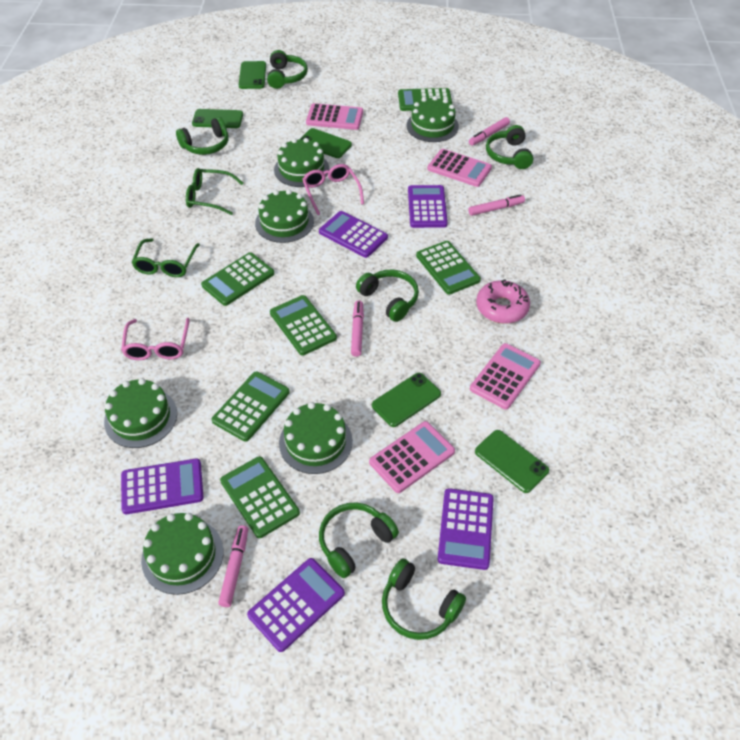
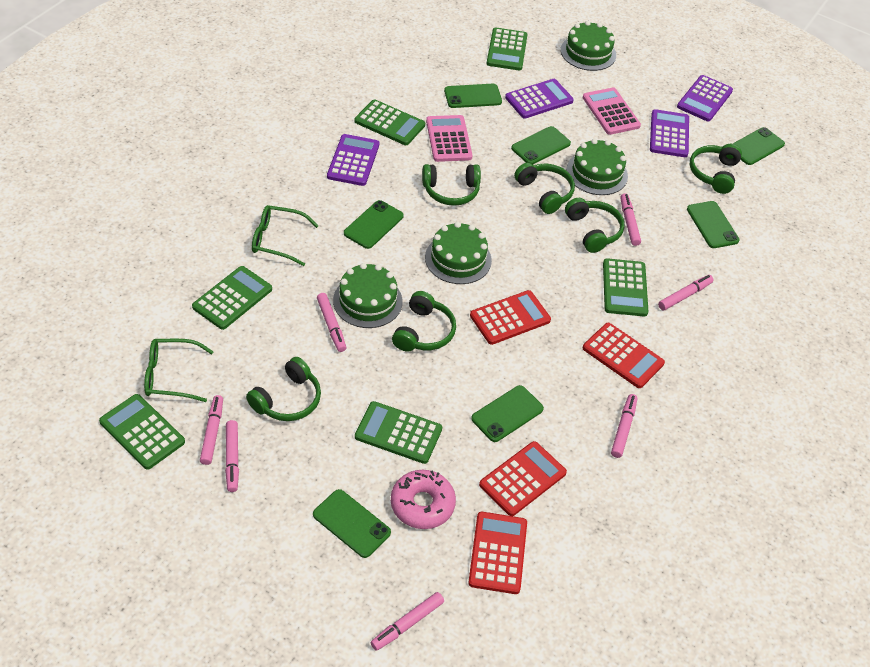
green cake: 6 -> 4
green phone: 5 -> 7
pink calculator: 4 -> 2
pink glasses: 2 -> 0
pink marker: 4 -> 7
purple calculator: 5 -> 4
red calculator: 0 -> 4

